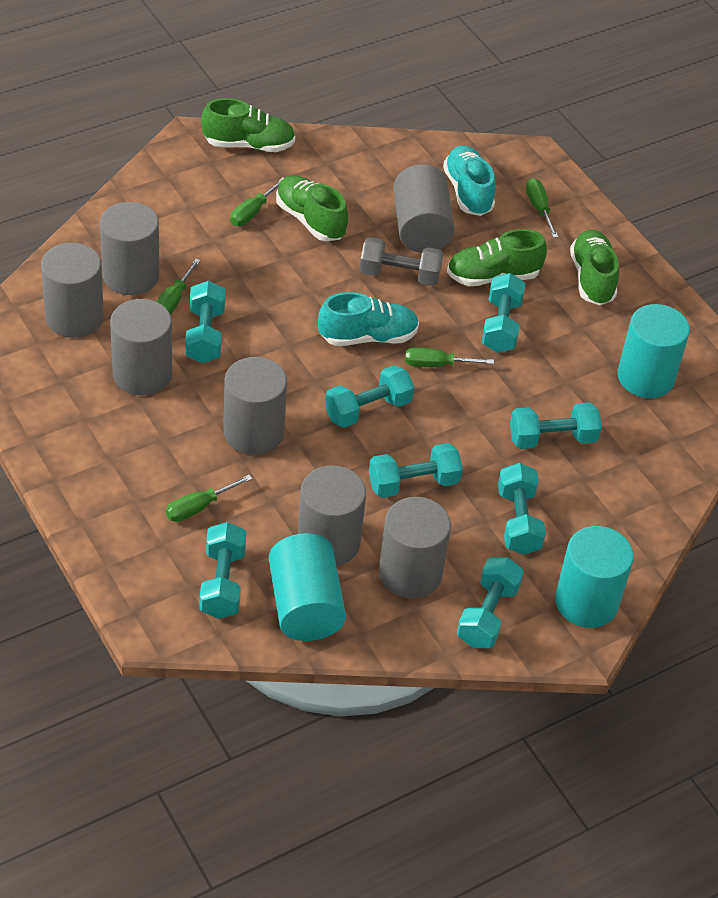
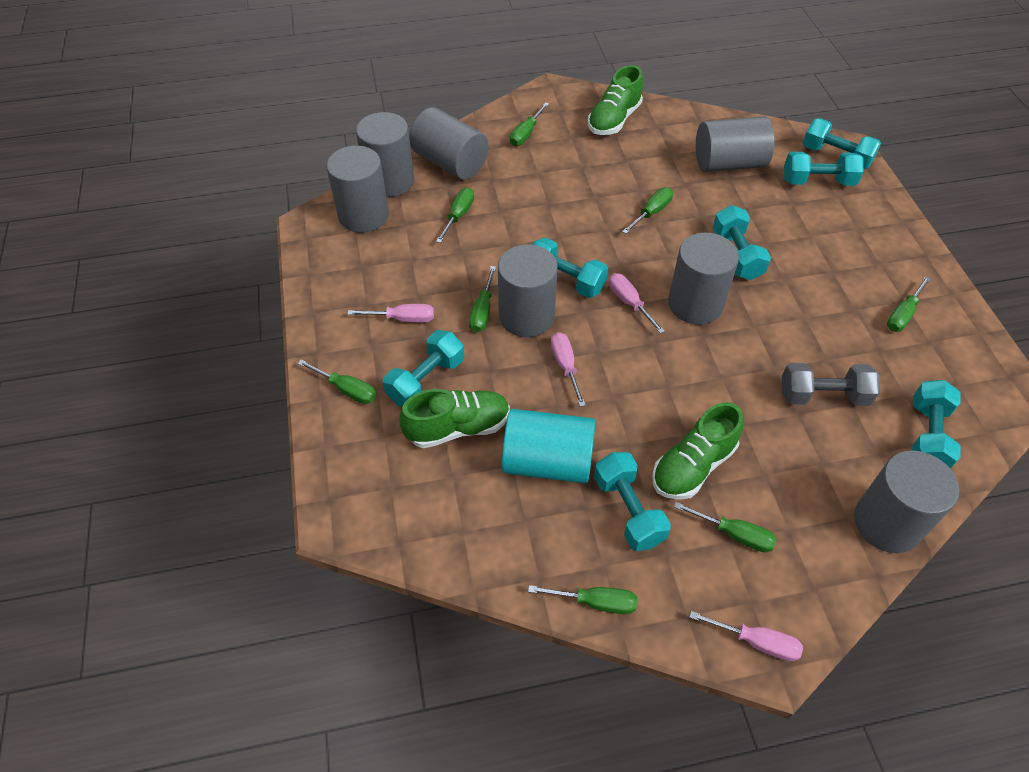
green screwdriver: 5 -> 8
green shoe: 4 -> 3
pink screwdriver: 0 -> 4
turquoise cylinder: 3 -> 1
turquoise dumbbell: 8 -> 7
turquoise shoe: 2 -> 0

